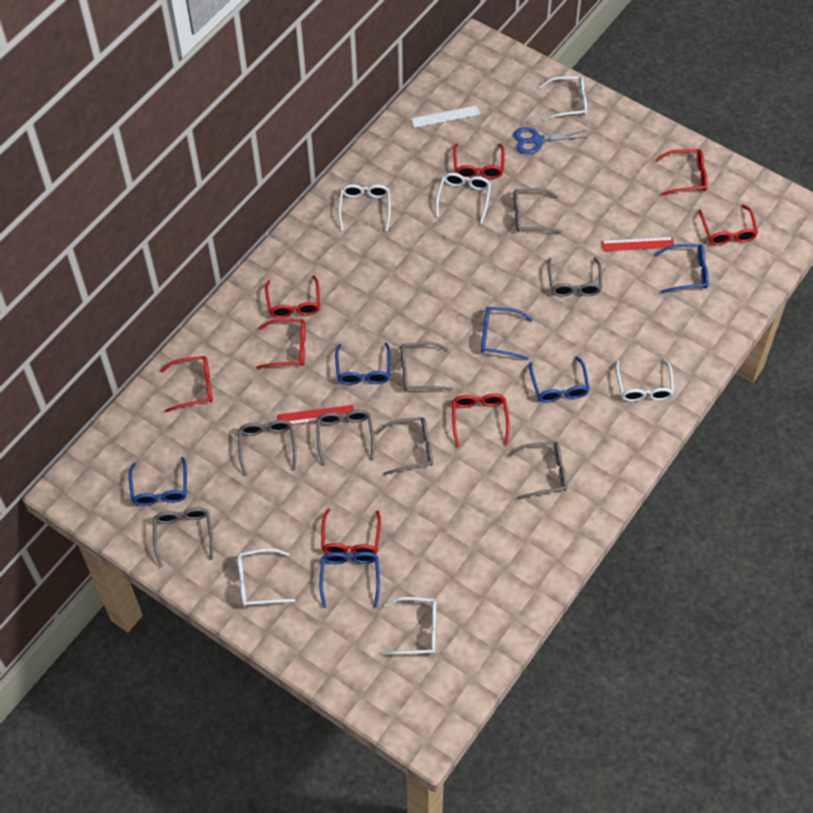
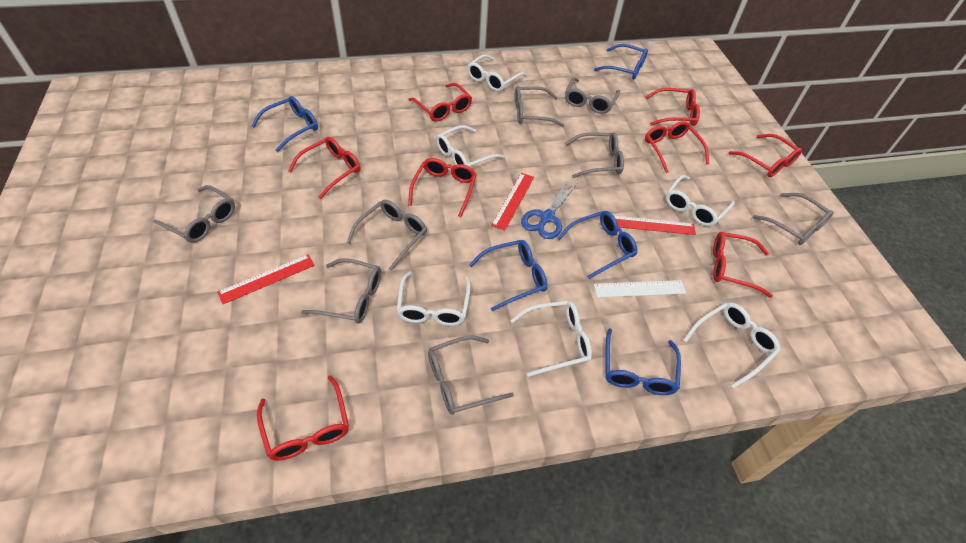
blue glasses: 6 -> 5
red ruler: 2 -> 3

